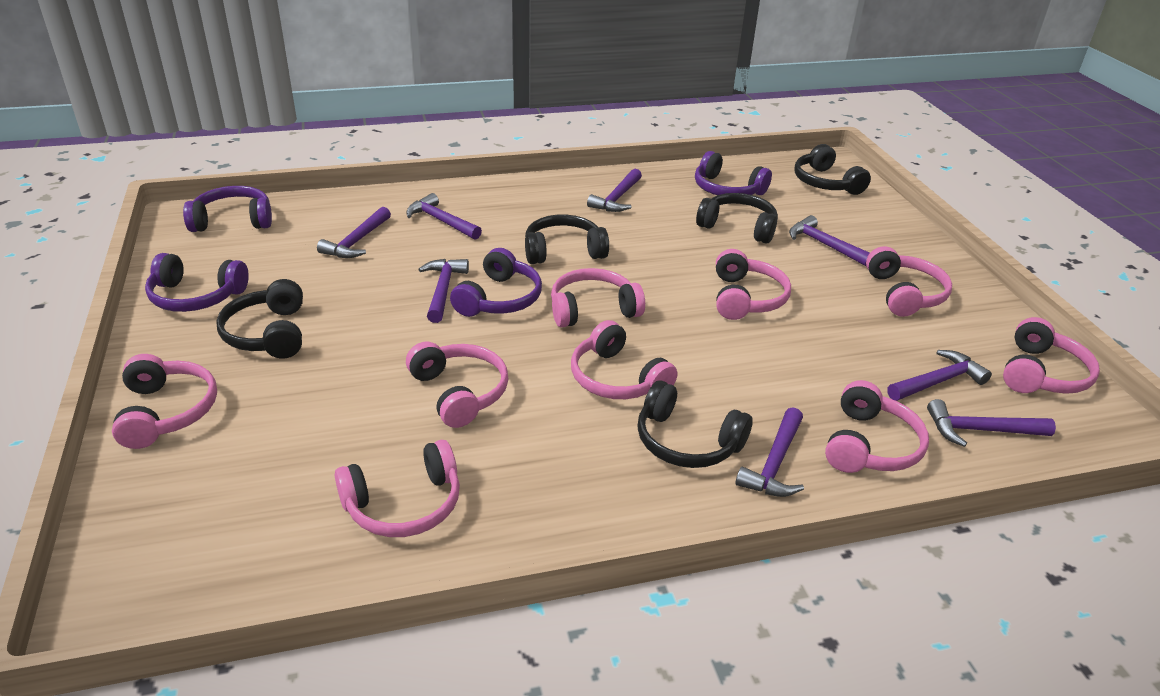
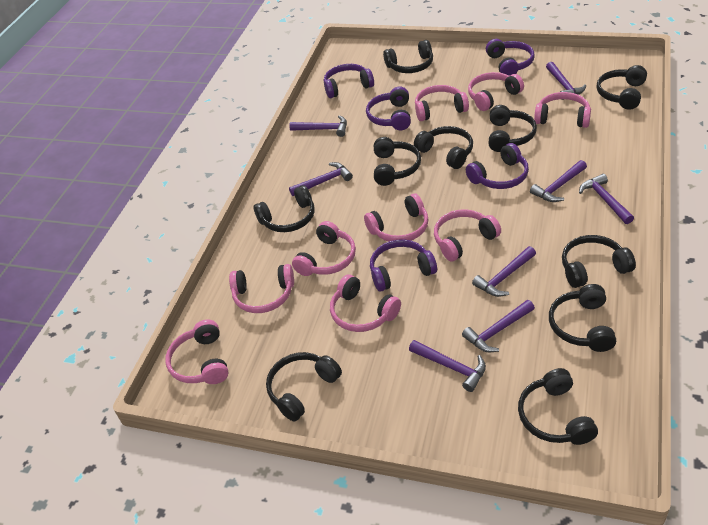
black headphones: 5 -> 10
purple headphones: 4 -> 5

